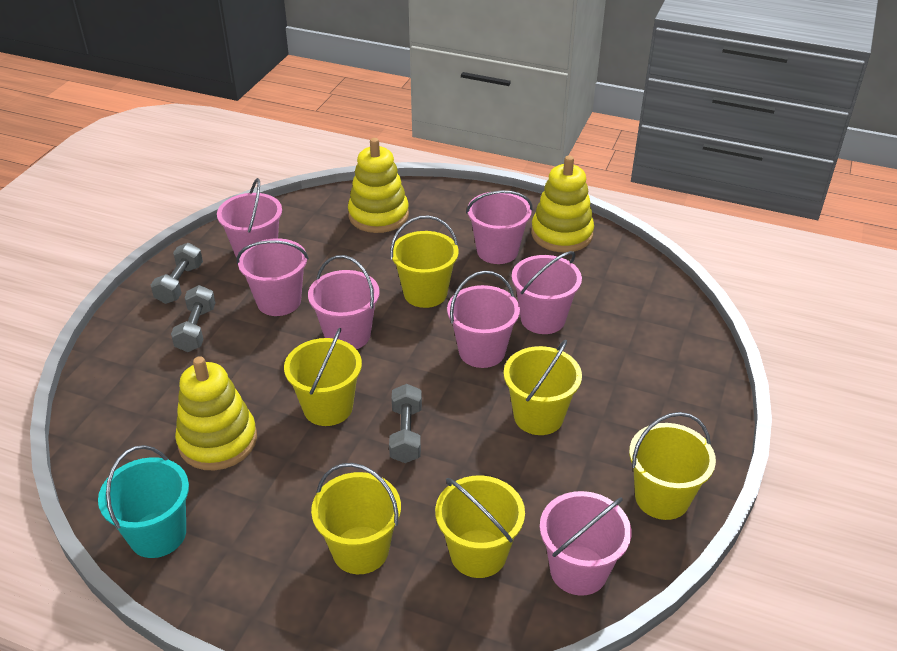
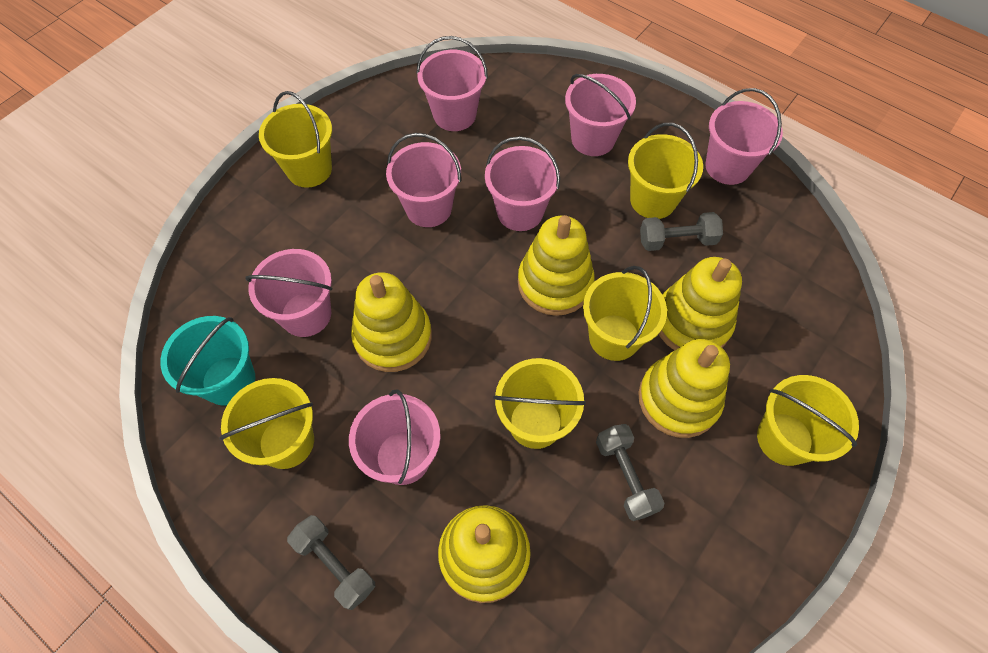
yellow stacking toy: 3 -> 5

